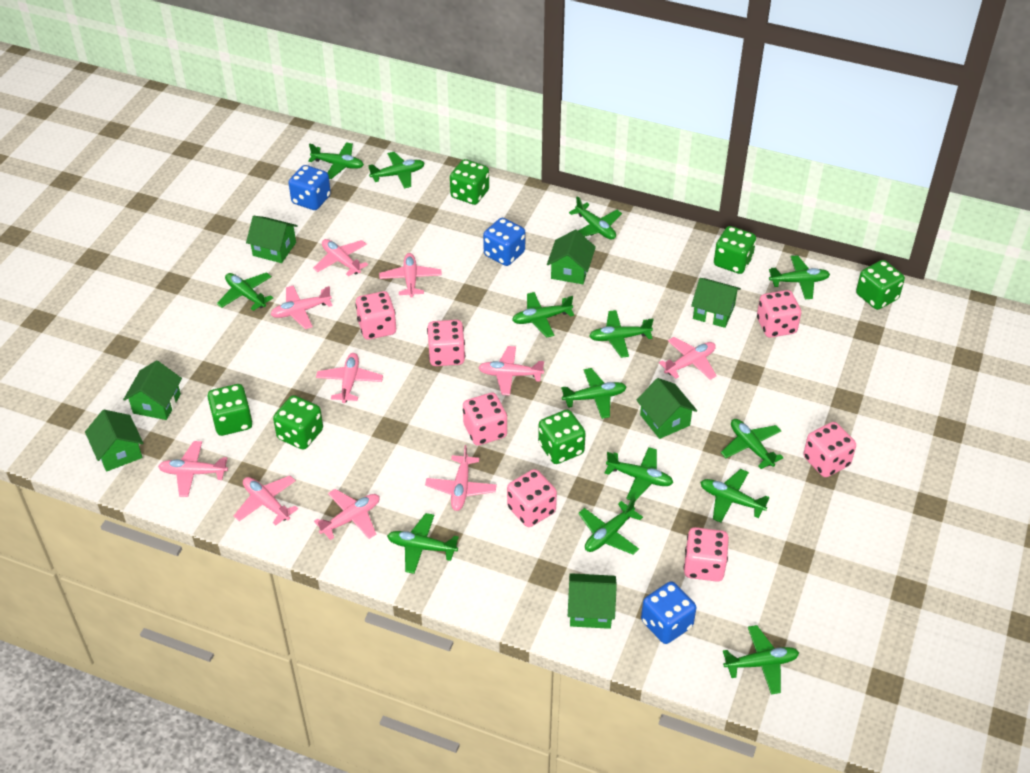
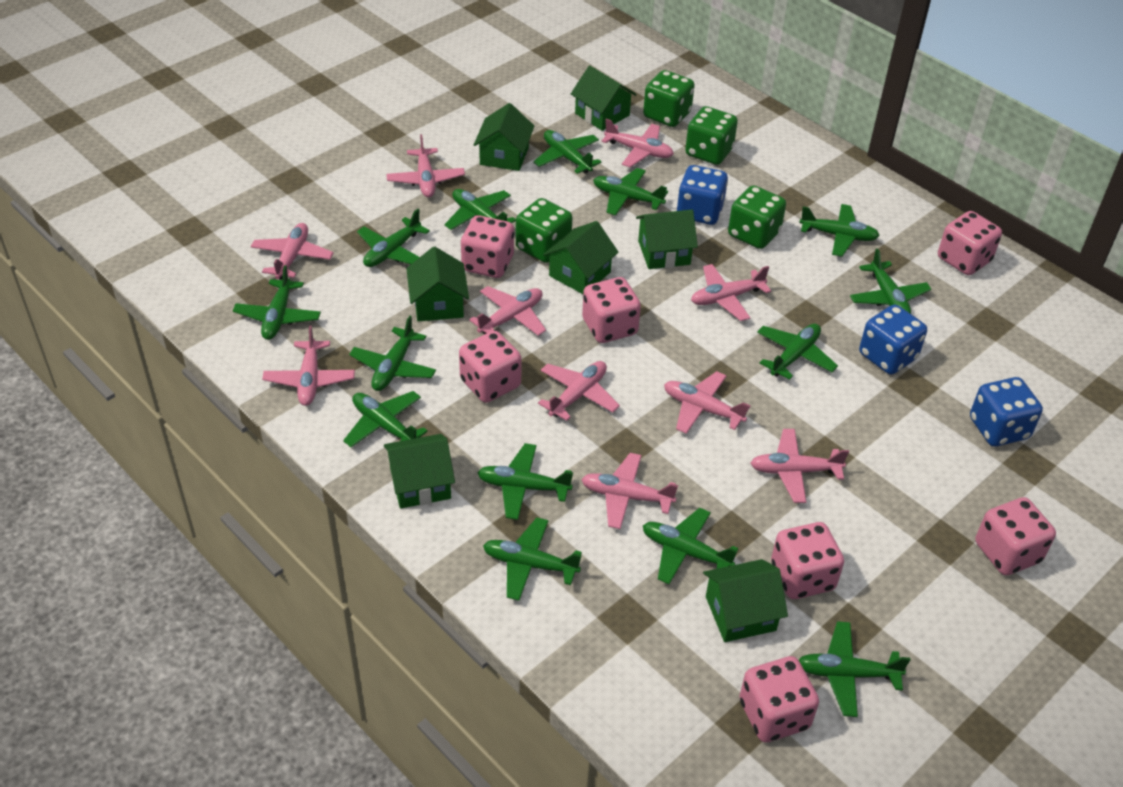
green dice: 6 -> 4

